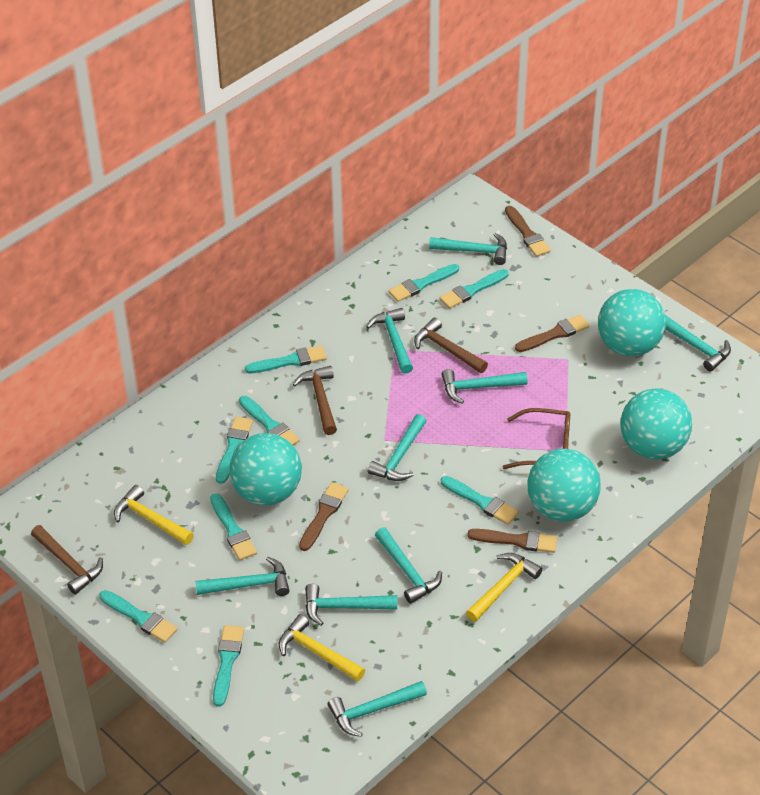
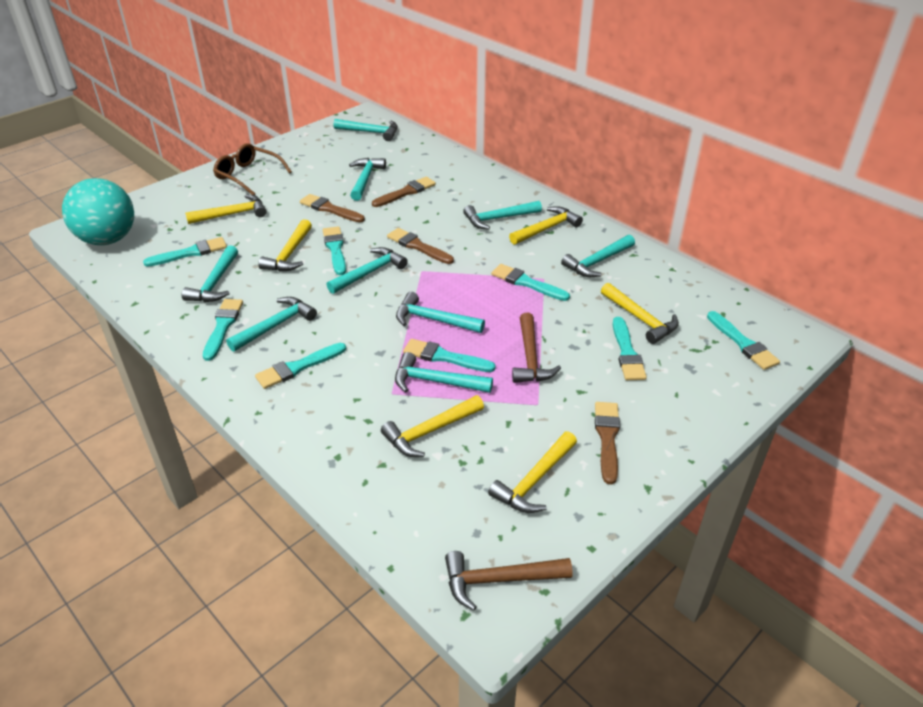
brown hammer: 3 -> 2
turquoise ball: 4 -> 1
turquoise brush: 9 -> 8
yellow hammer: 3 -> 6

